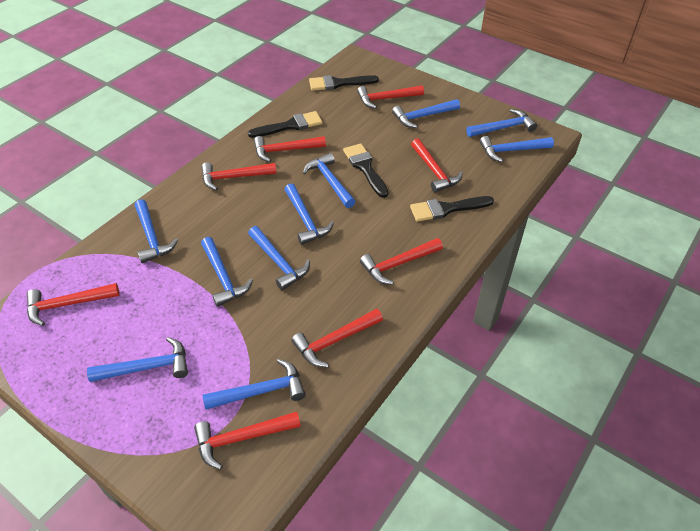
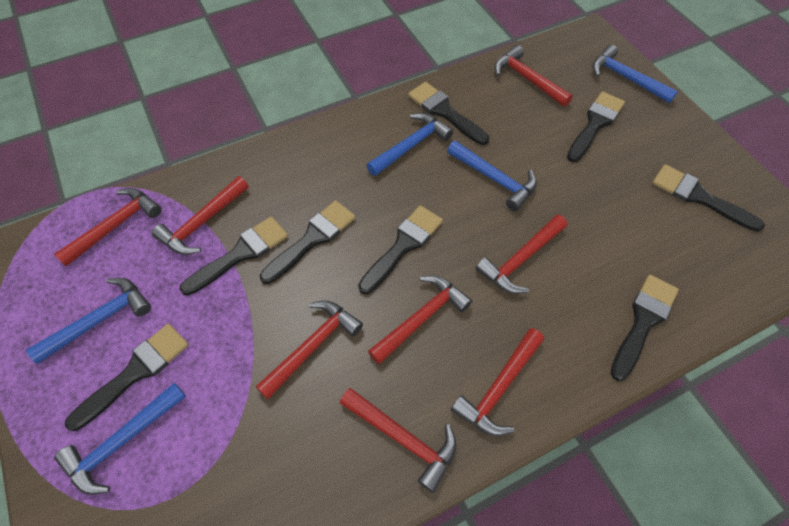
black brush: 4 -> 8
blue hammer: 10 -> 5

